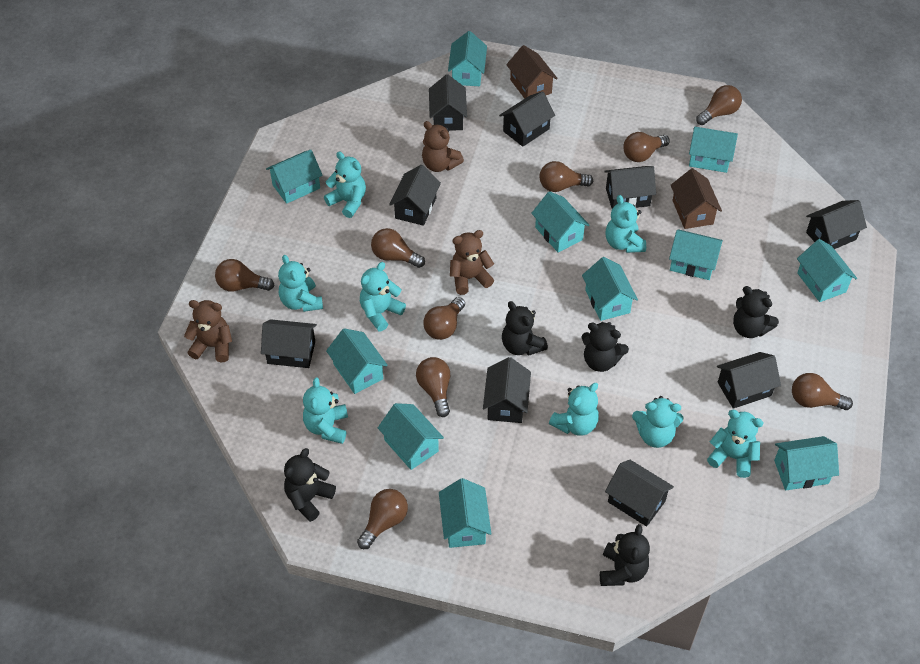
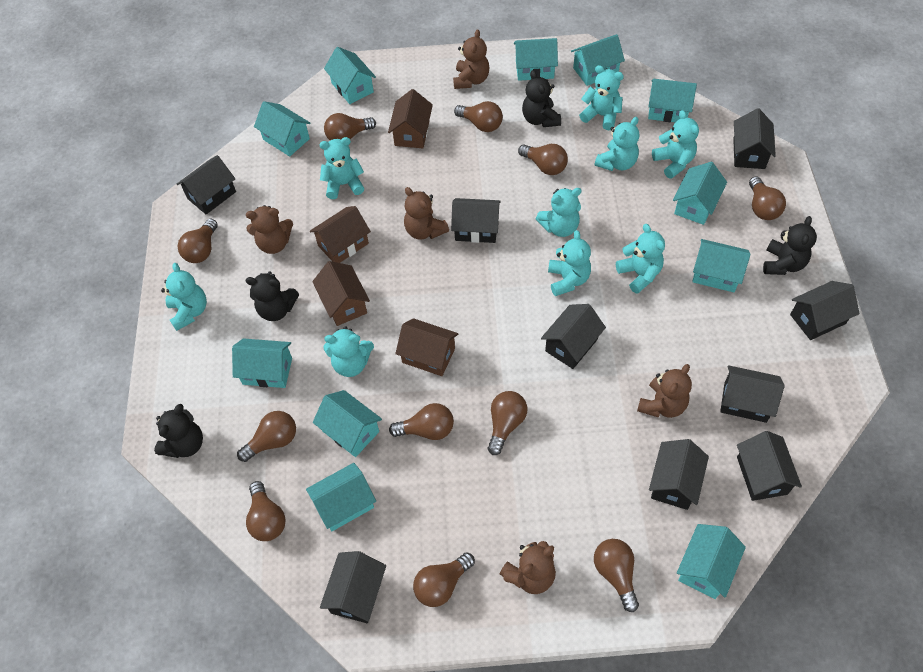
black teddy bear: 5 -> 4
brown house: 2 -> 4
brown light bulb: 9 -> 11
brown teddy bear: 3 -> 5
turquoise teddy bear: 8 -> 9

